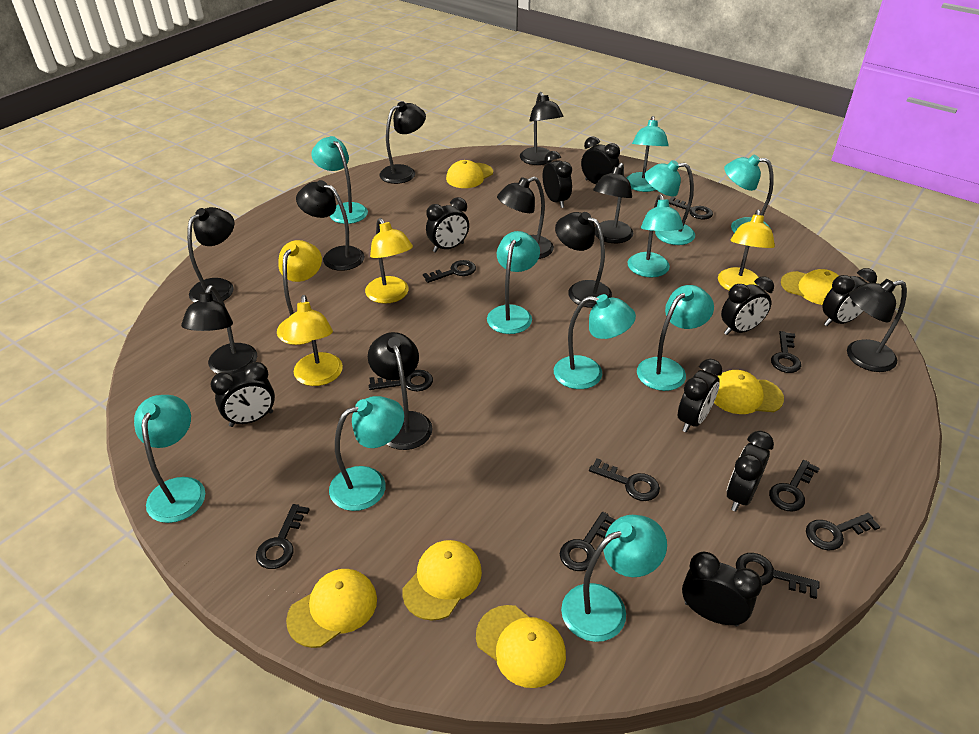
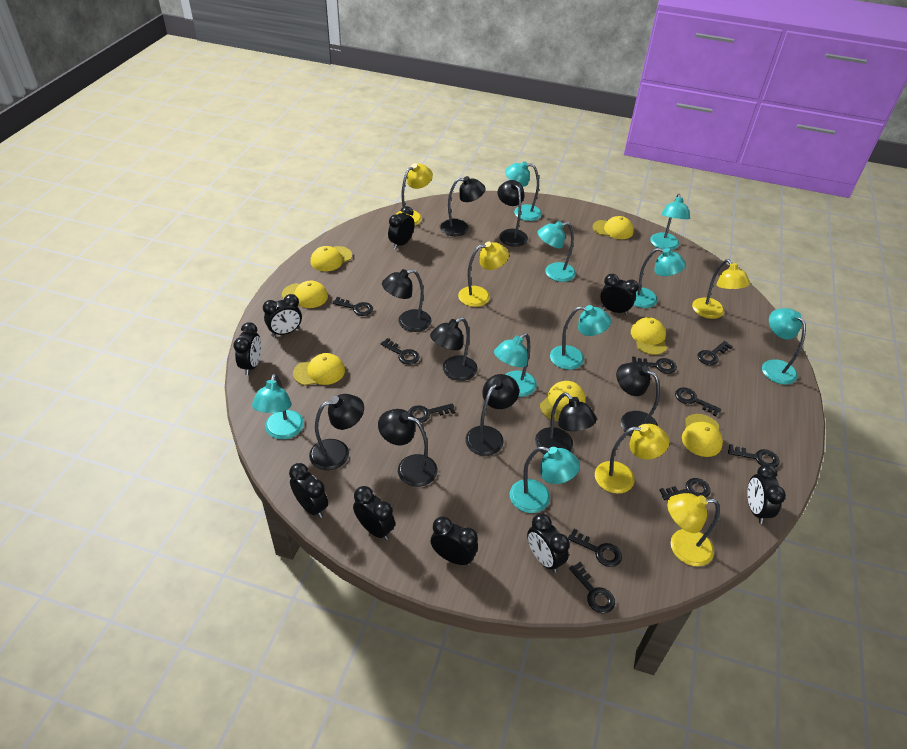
black lamp: 10 -> 9
turquoise lamp: 11 -> 9
yellow cap: 6 -> 7
yellow lamp: 4 -> 5

